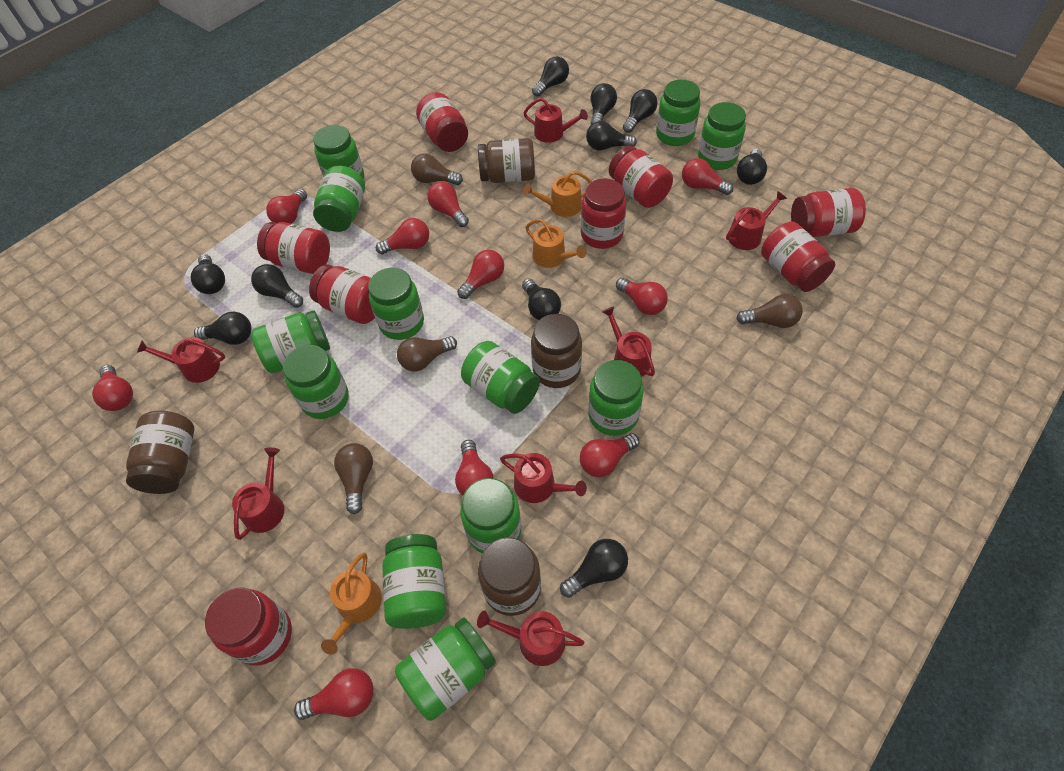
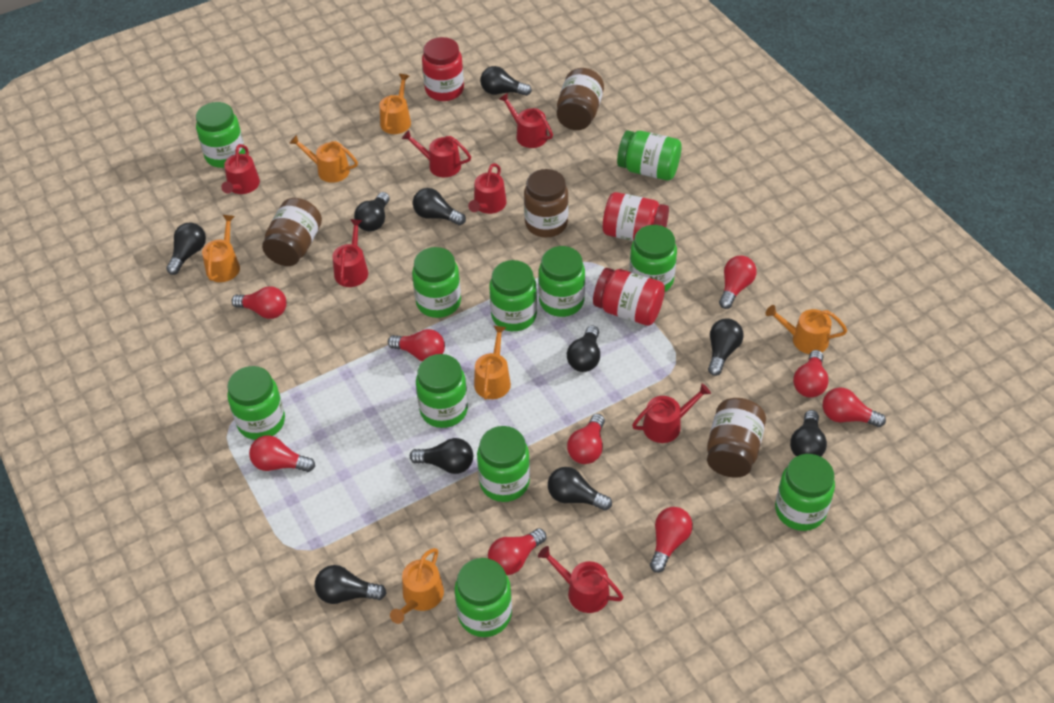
brown light bulb: 4 -> 0
green jar: 12 -> 11
orange watering can: 3 -> 6
red jar: 8 -> 3
red light bulb: 10 -> 9

